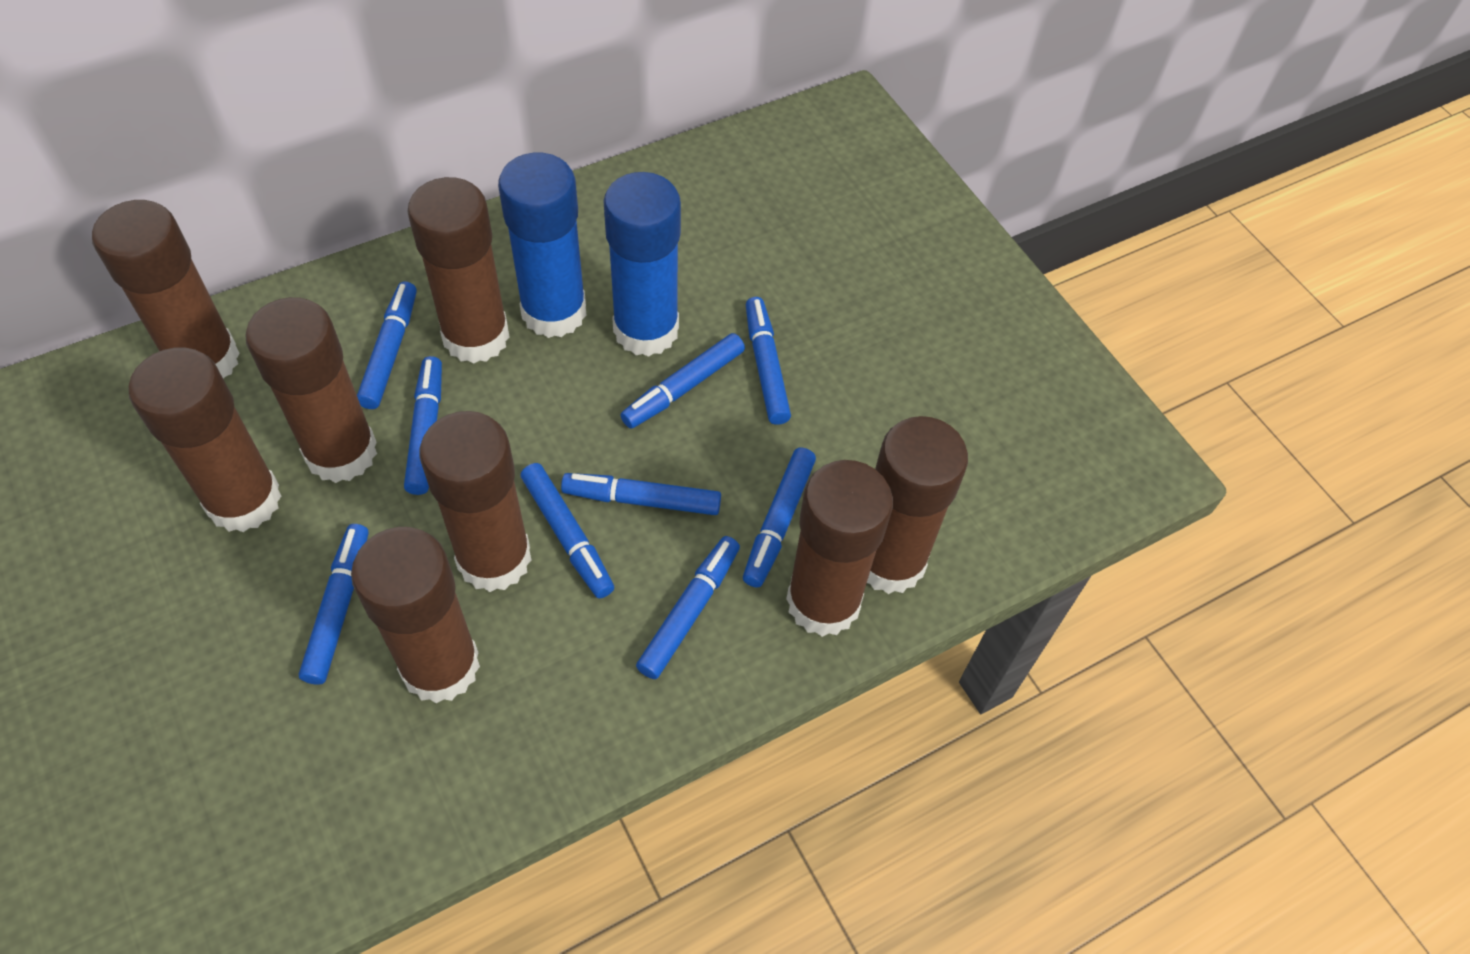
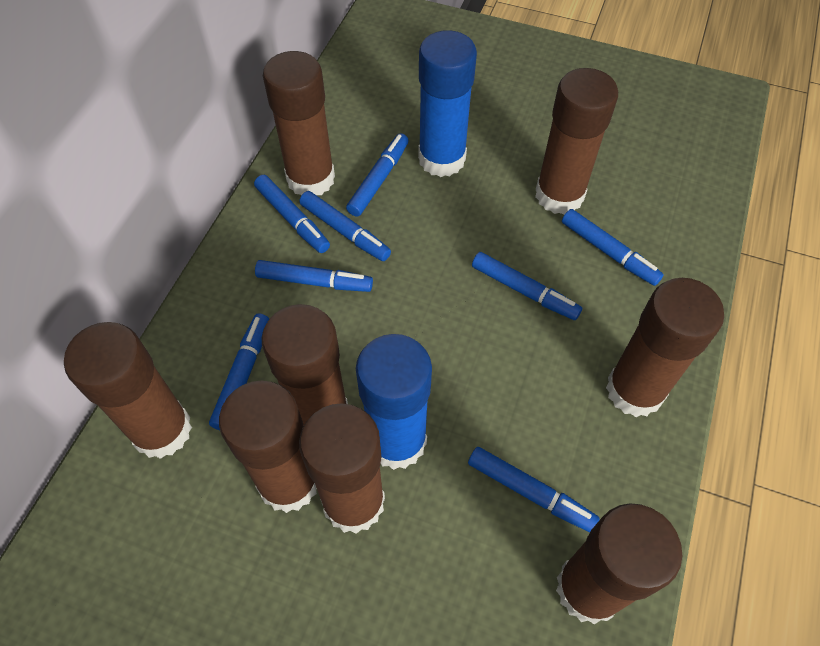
blue marker: 9 -> 8

